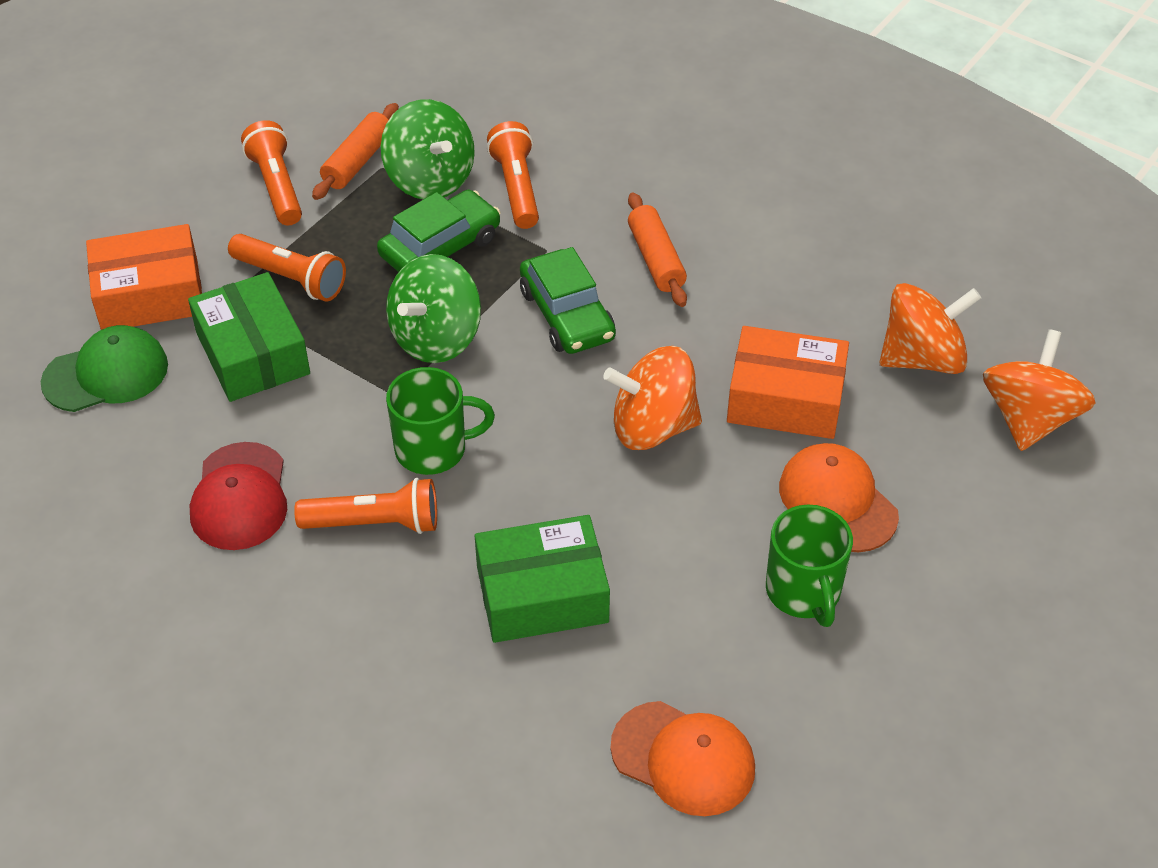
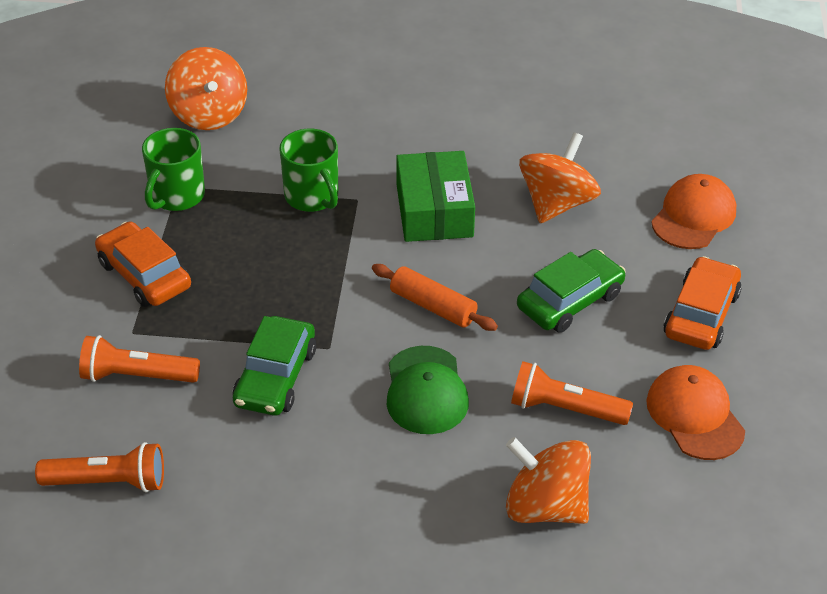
green box: 2 -> 1
green spinning top: 2 -> 0
orange box: 2 -> 0
orange car: 0 -> 2
orange flashlight: 4 -> 3
orange rolling pin: 2 -> 1
red cap: 1 -> 0

